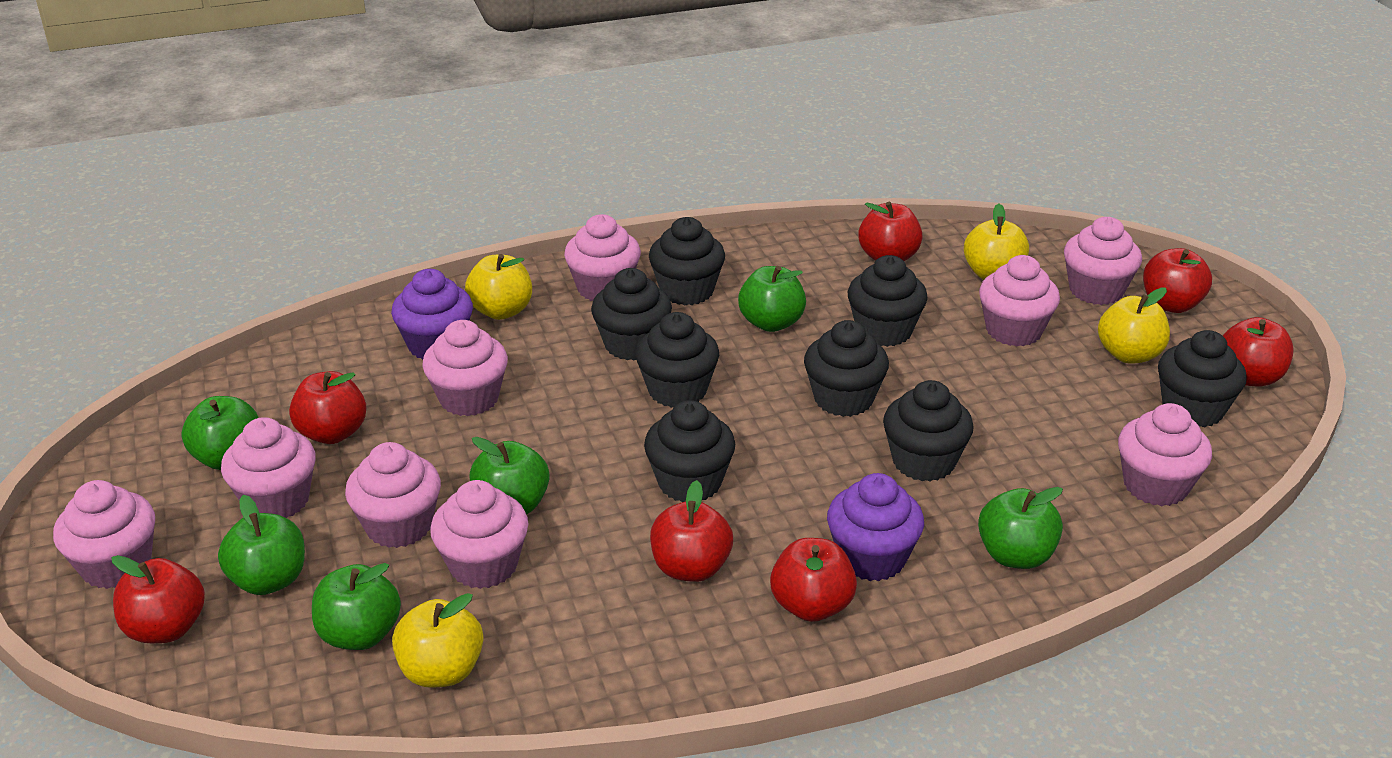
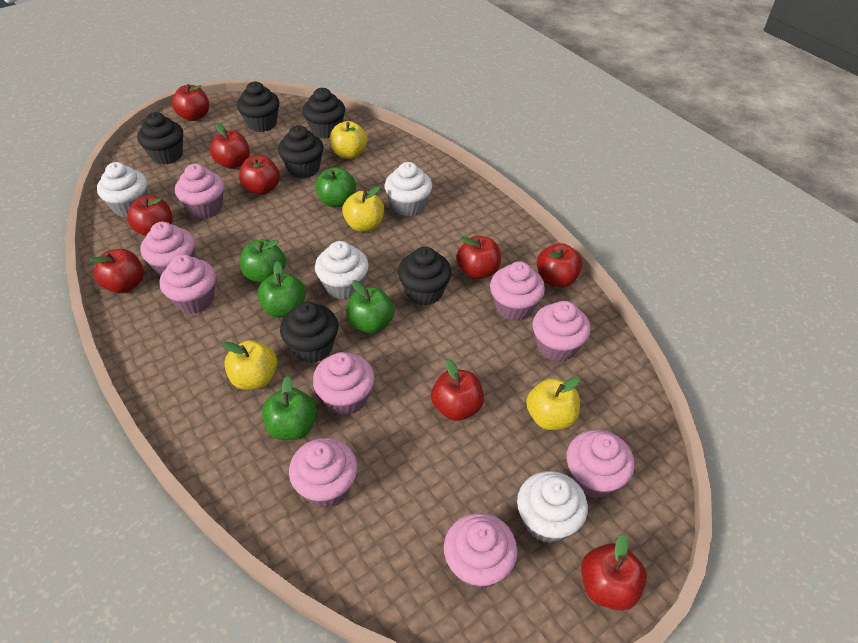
black cupcake: 8 -> 6
green apple: 6 -> 5
purple cupcake: 2 -> 0
red apple: 7 -> 9
white cupcake: 0 -> 4

